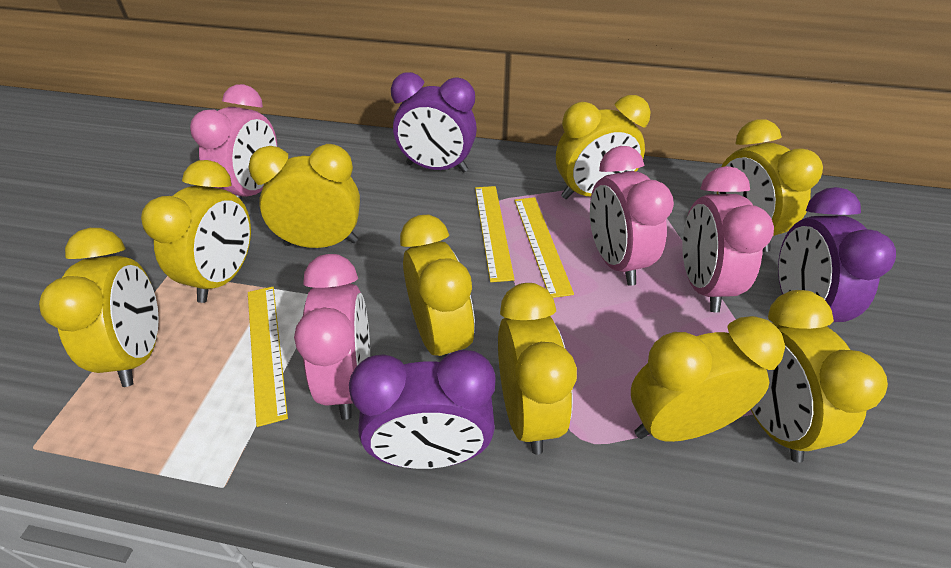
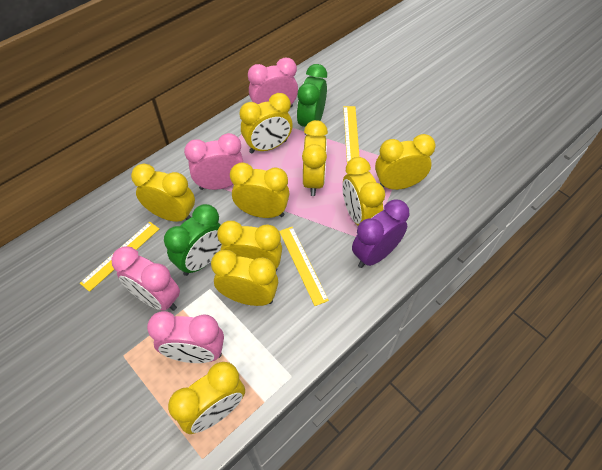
green clock: 0 -> 2
purple clock: 3 -> 1

